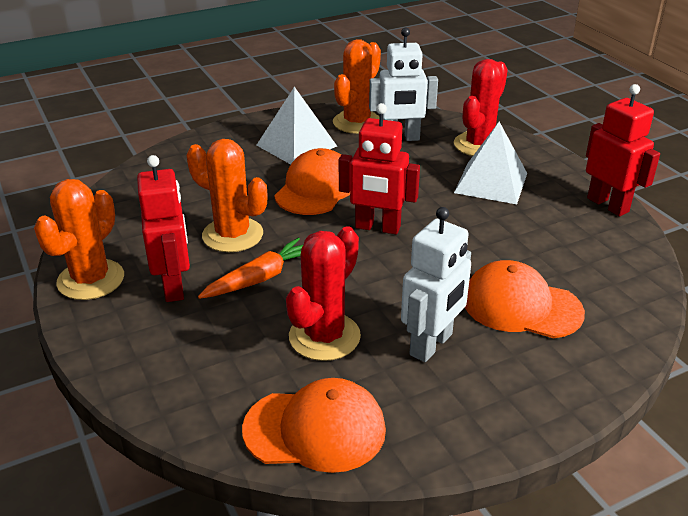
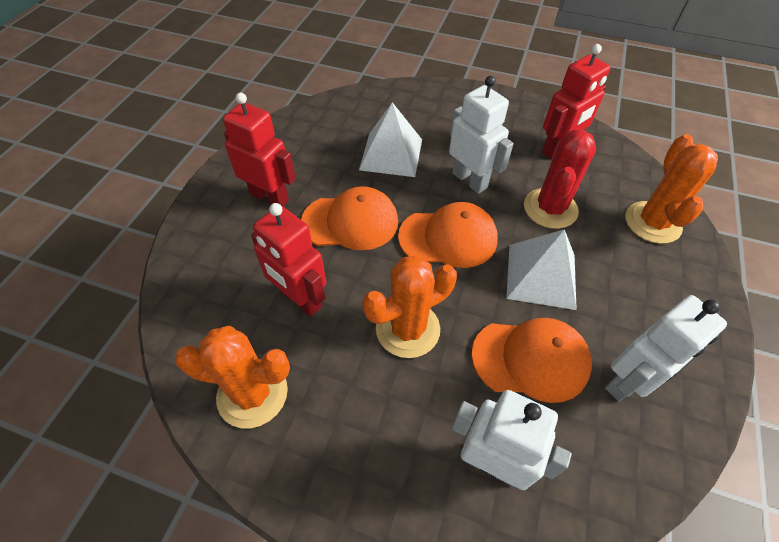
orange carrot: 1 -> 0
red cactus: 2 -> 1
white robot: 2 -> 3

